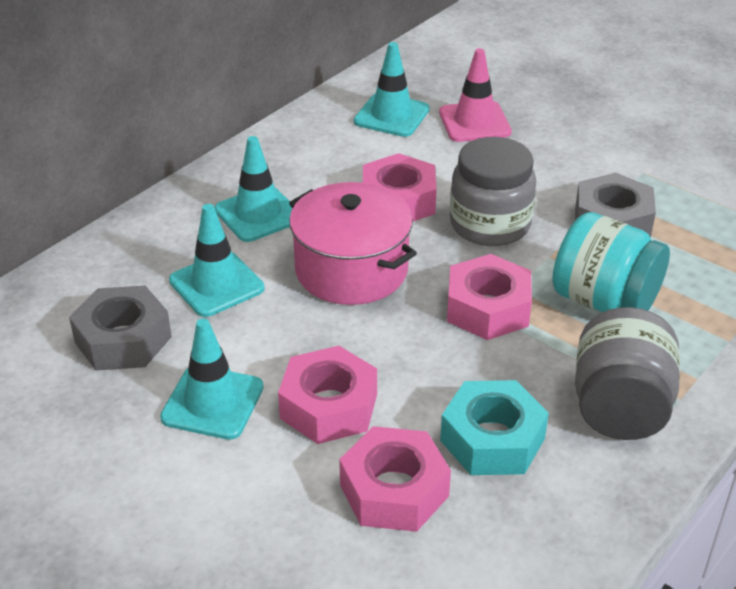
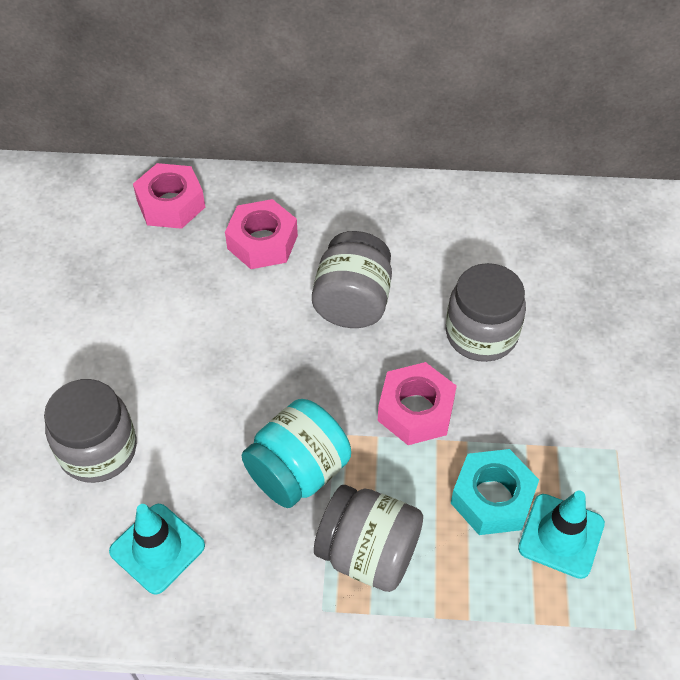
grey jar: 2 -> 4
grey nut: 2 -> 0
pink nut: 4 -> 3
pink pot: 1 -> 0
pink traffic cone: 1 -> 0
turquoise traffic cone: 4 -> 2

